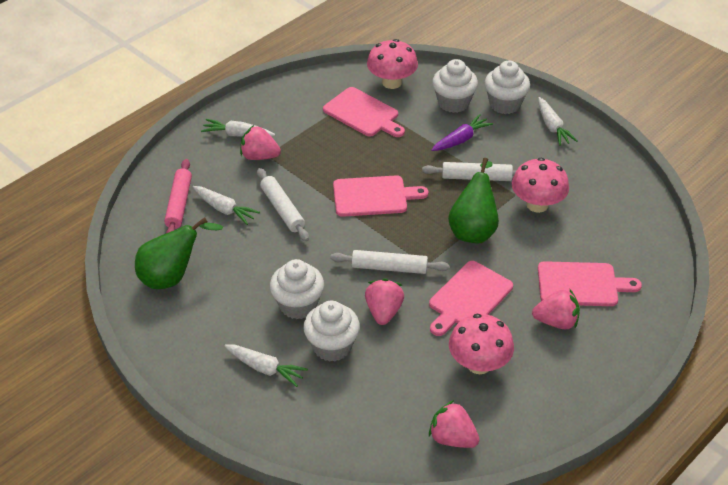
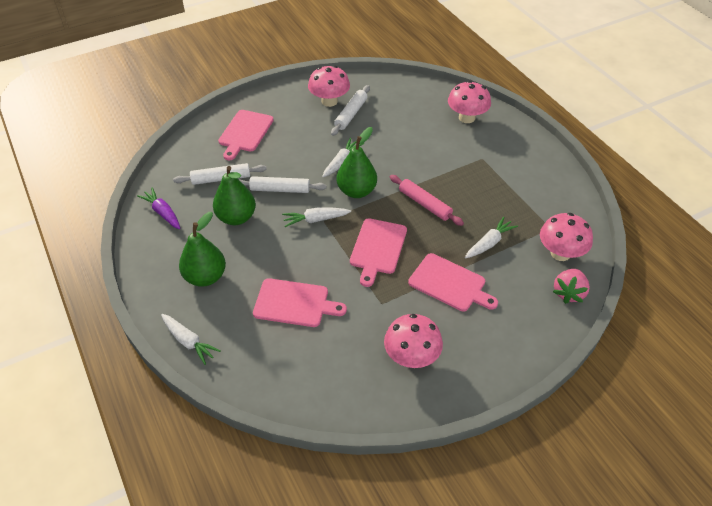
green pear: 2 -> 3
pink mushroom: 3 -> 4
pink strawberry: 4 -> 1
white cupcake: 4 -> 0

